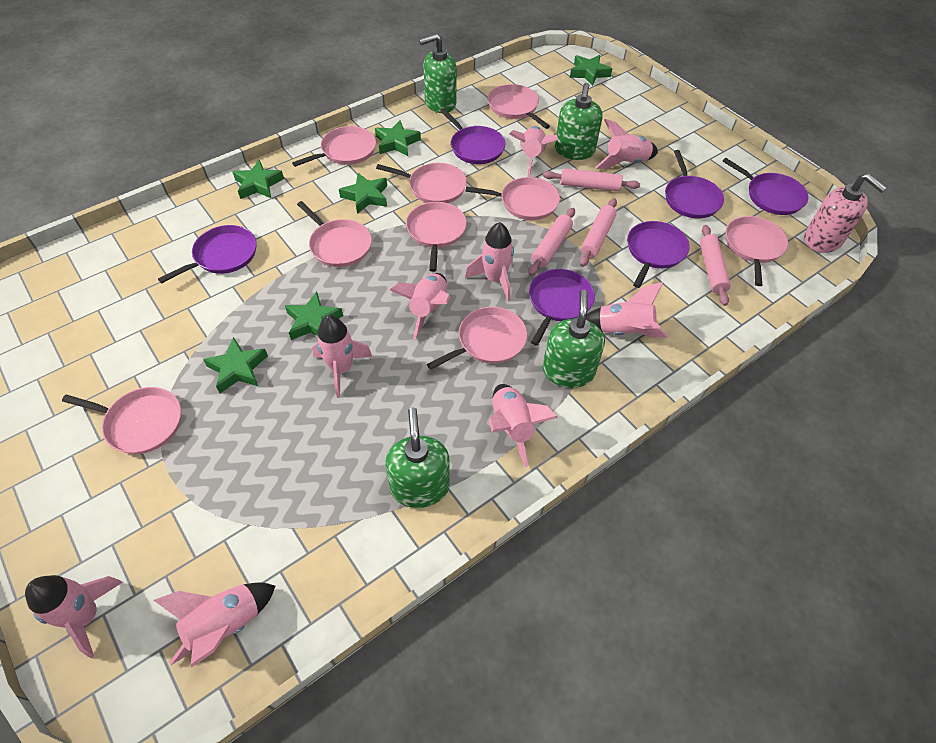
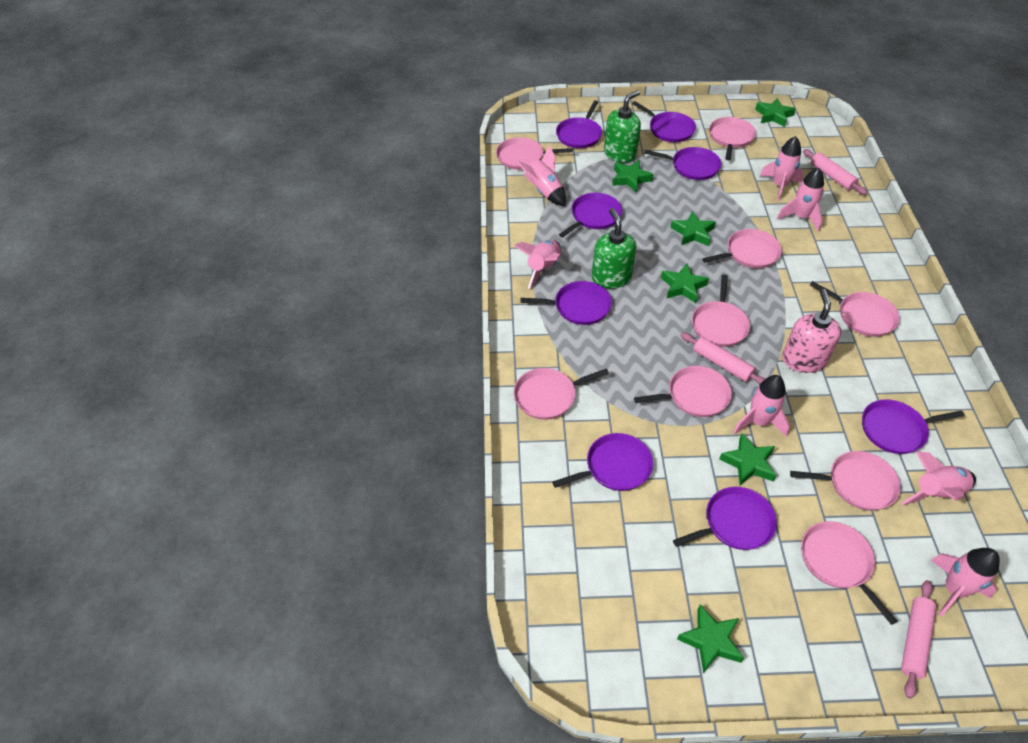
green soap dispenser: 4 -> 2
pink rocket: 9 -> 7
pink rolling pin: 4 -> 3
purple pan: 6 -> 8

